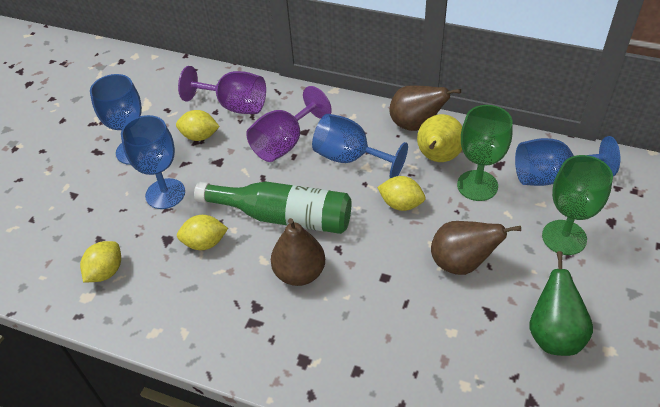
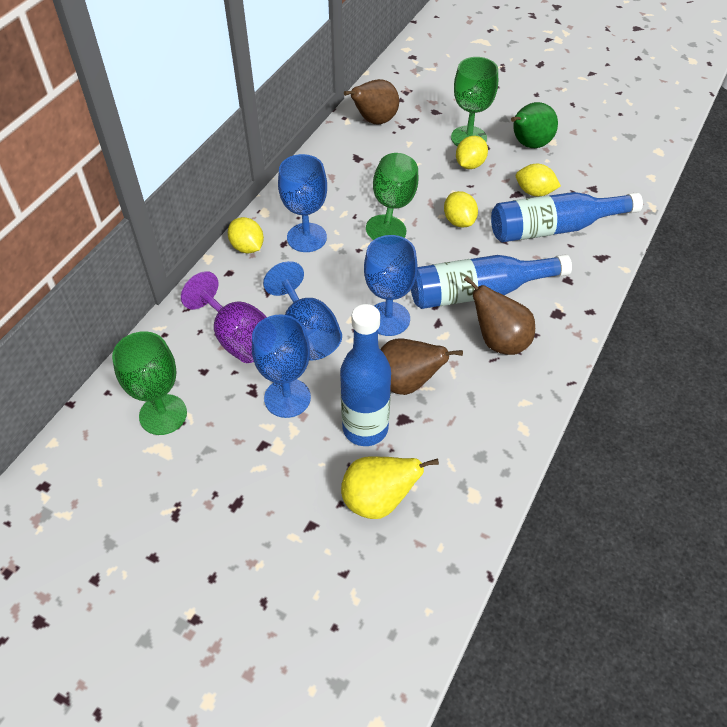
blue bottle: 0 -> 3
green bottle: 1 -> 0
green goblet: 2 -> 3
purple goblet: 2 -> 1

